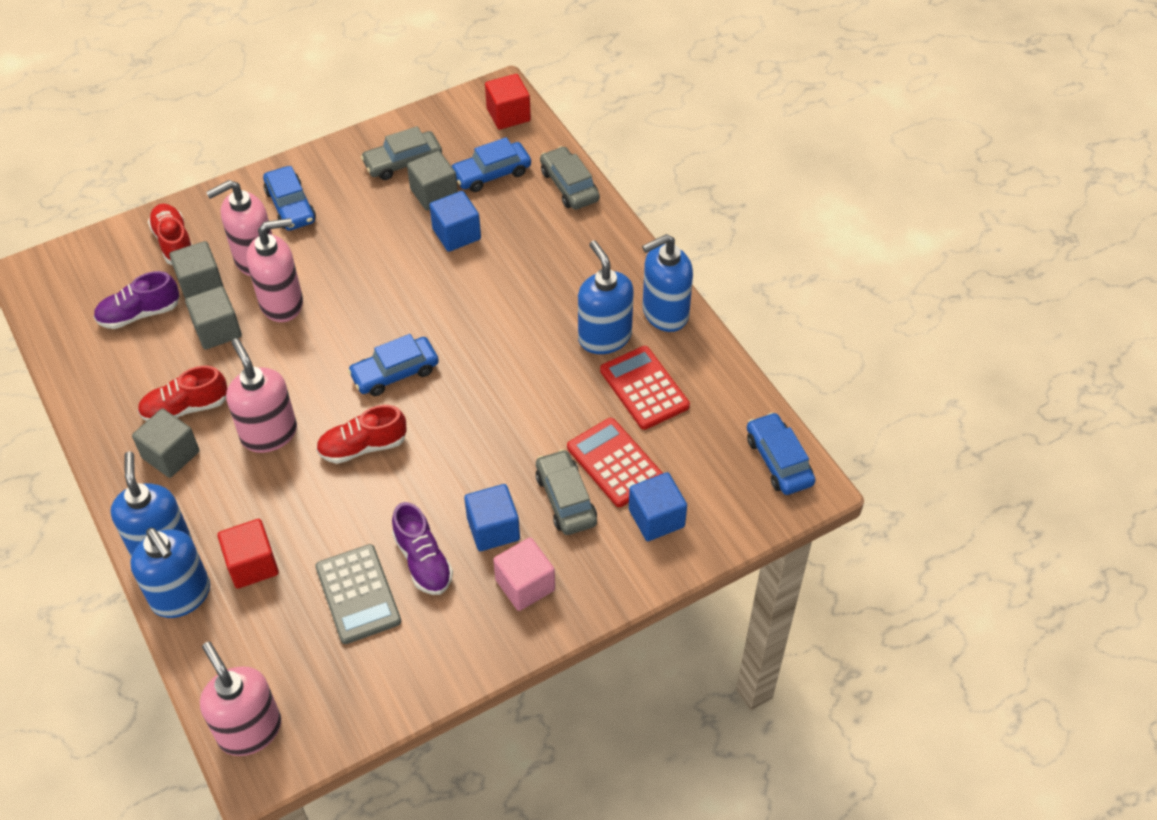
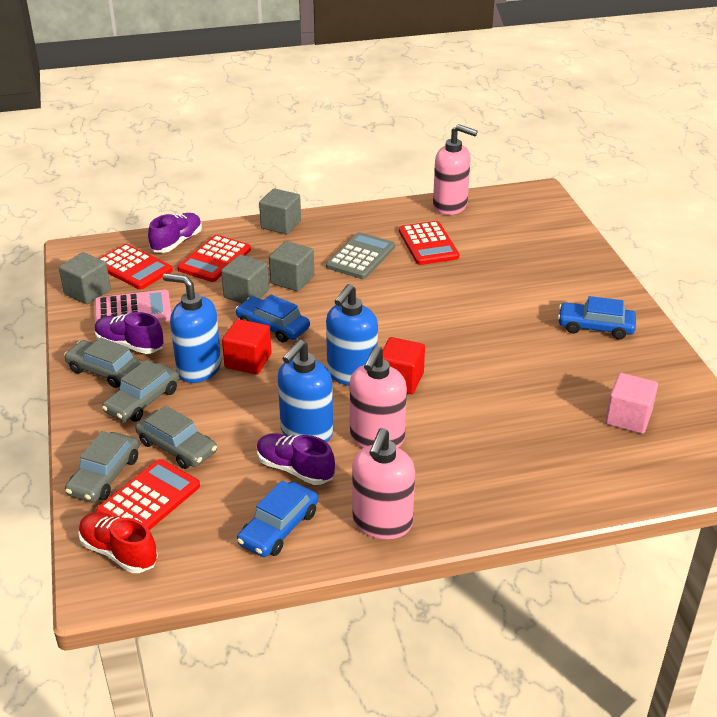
blue car: 4 -> 3
blue cube: 3 -> 0
blue soap dispenser: 4 -> 3
grey car: 3 -> 4
pink calculator: 0 -> 1
pink soap dispenser: 4 -> 3
purple shoe: 2 -> 3
red calculator: 2 -> 4
red shoe: 3 -> 1

